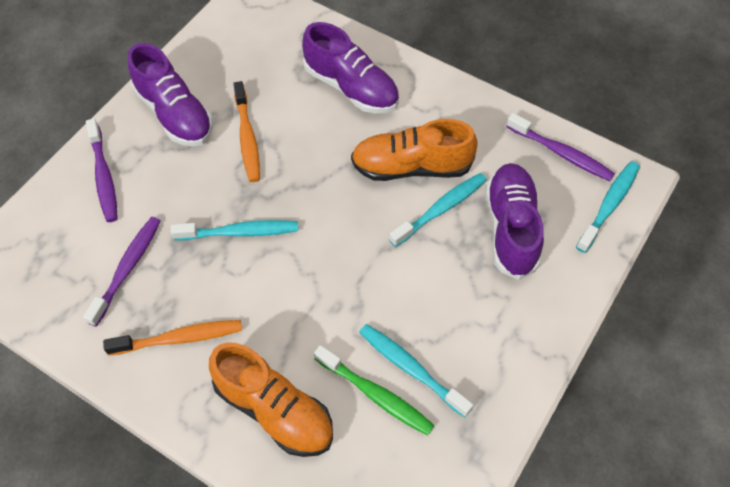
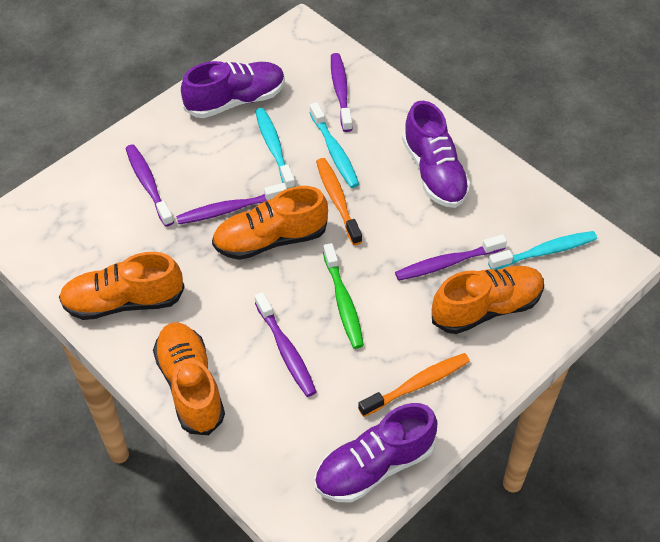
orange shoe: 2 -> 4
purple toothbrush: 3 -> 5
turquoise toothbrush: 4 -> 3

